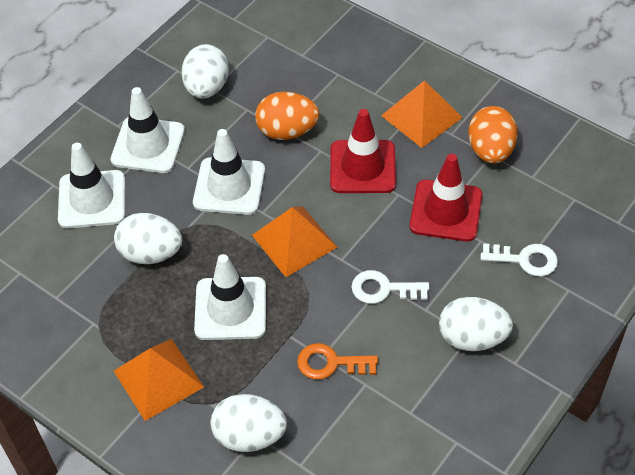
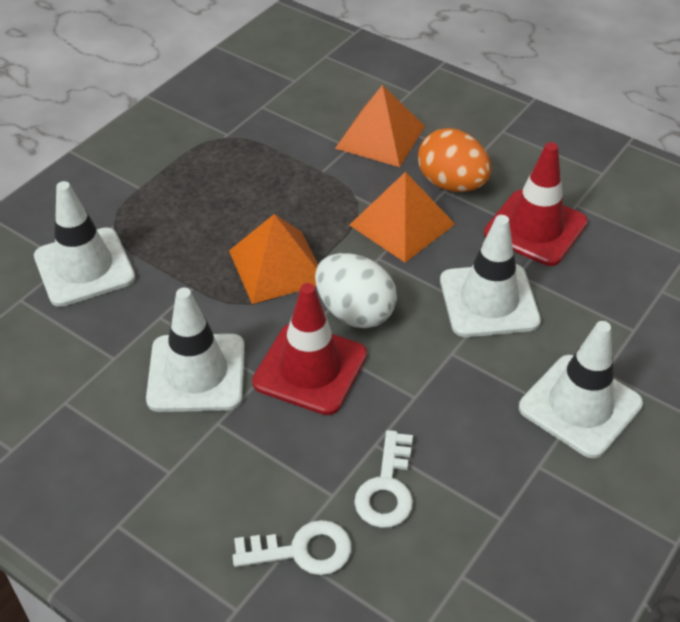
orange egg: 2 -> 1
orange key: 1 -> 0
white egg: 4 -> 1

